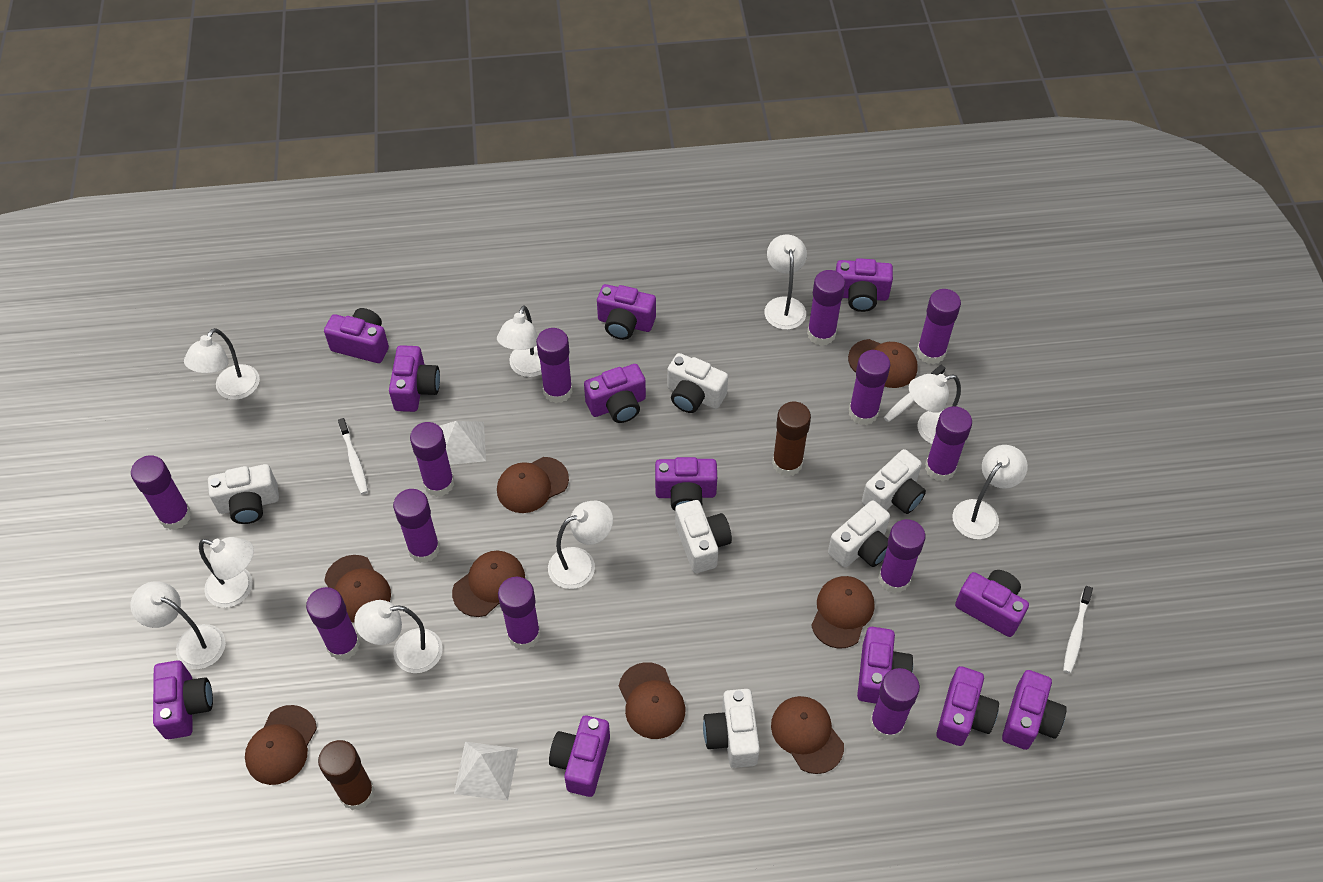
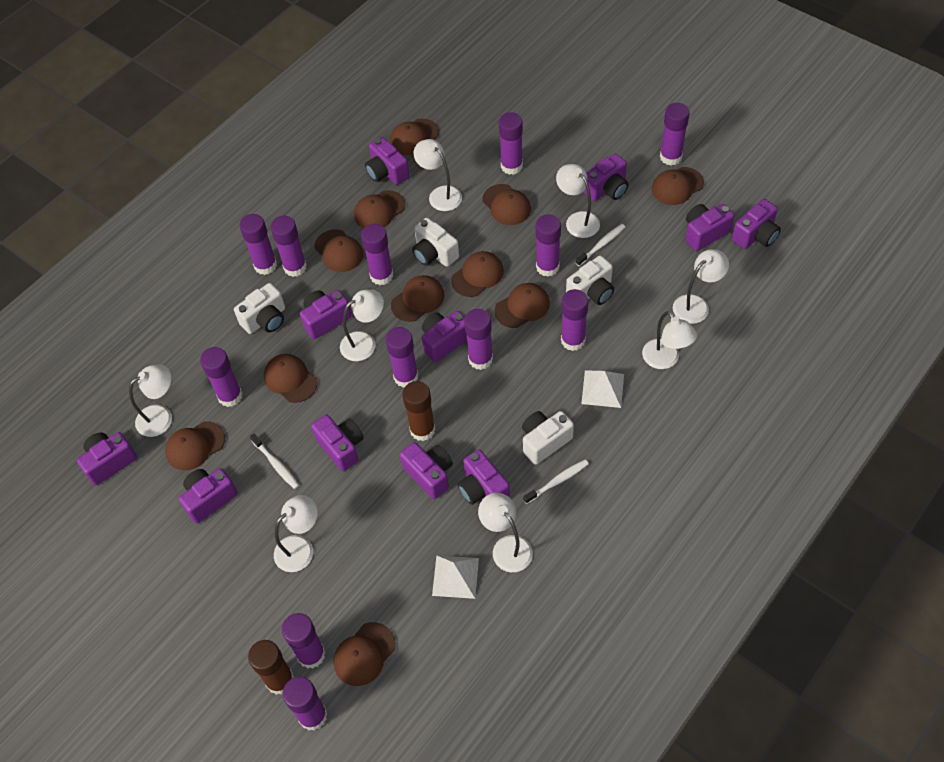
brown cap: 8 -> 11
purple camera: 12 -> 11
white camera: 6 -> 4
white lamp: 9 -> 8

